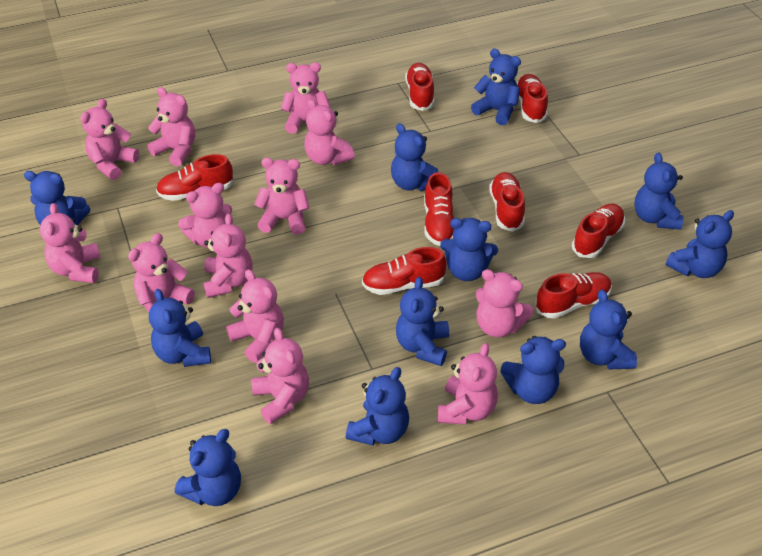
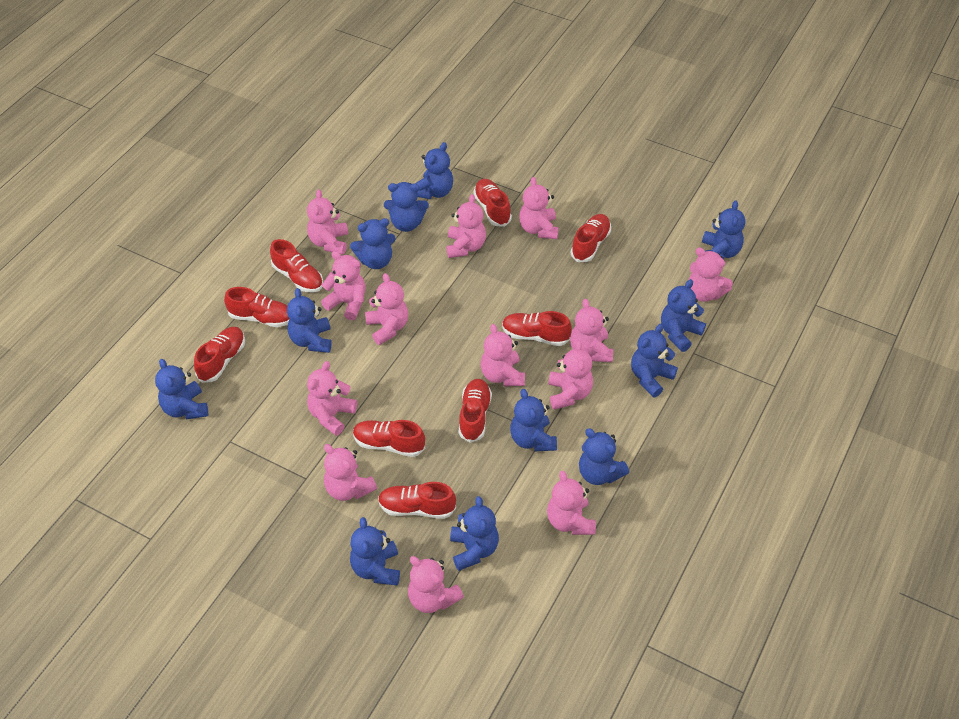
red shoe: 8 -> 9

